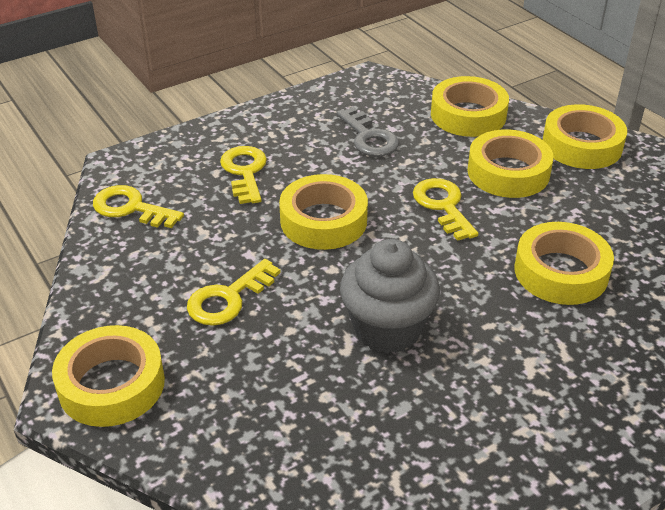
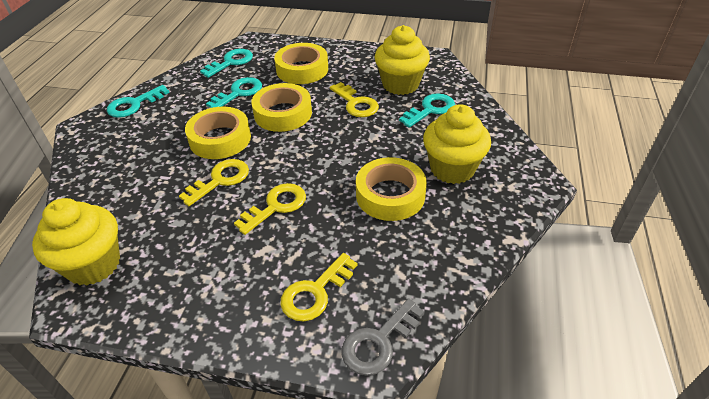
grey cupcake: 1 -> 0
turquoise key: 0 -> 4
yellow cupcake: 0 -> 3
yellow tape: 6 -> 4

